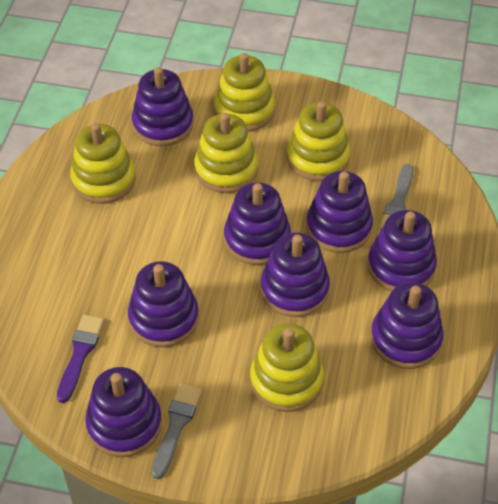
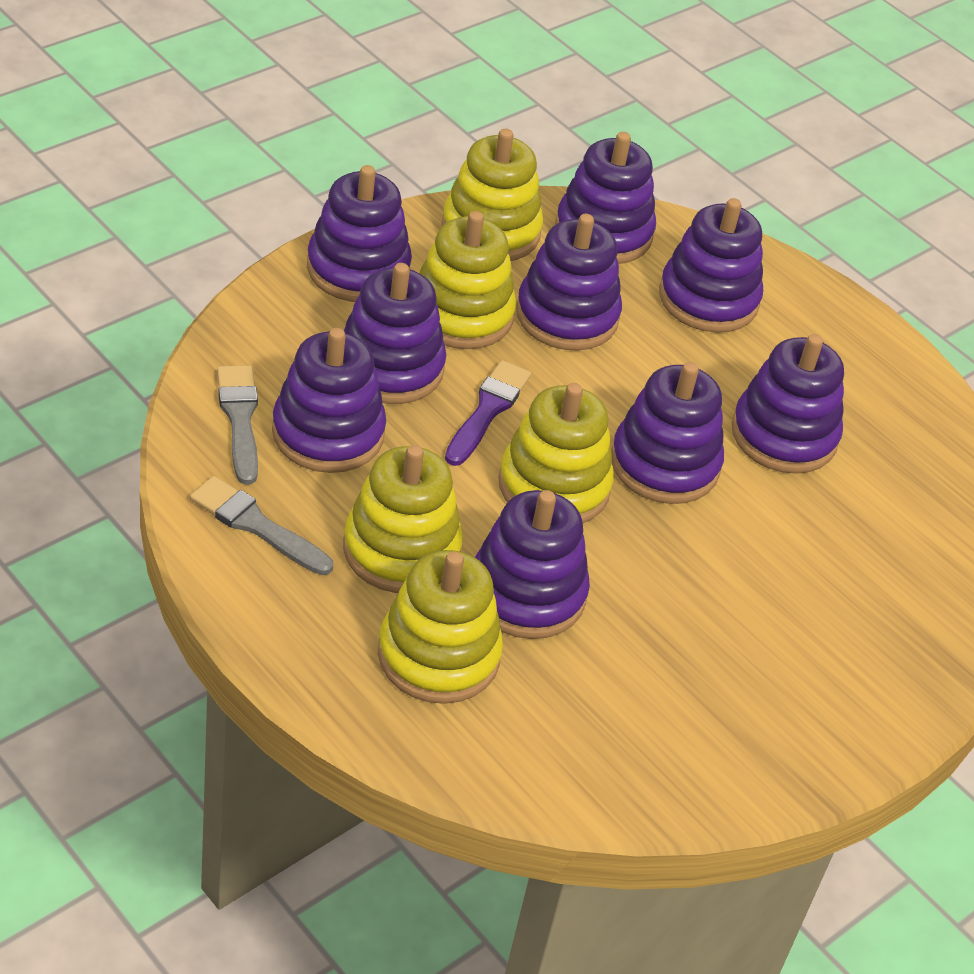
purple stacking toy: 8 -> 9

